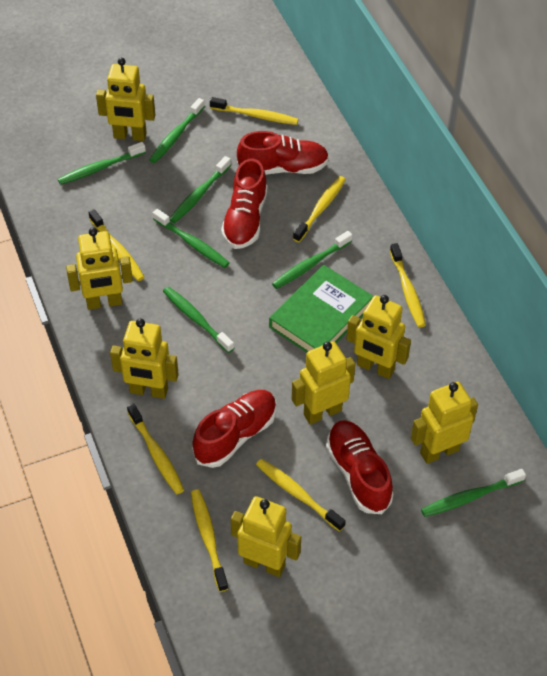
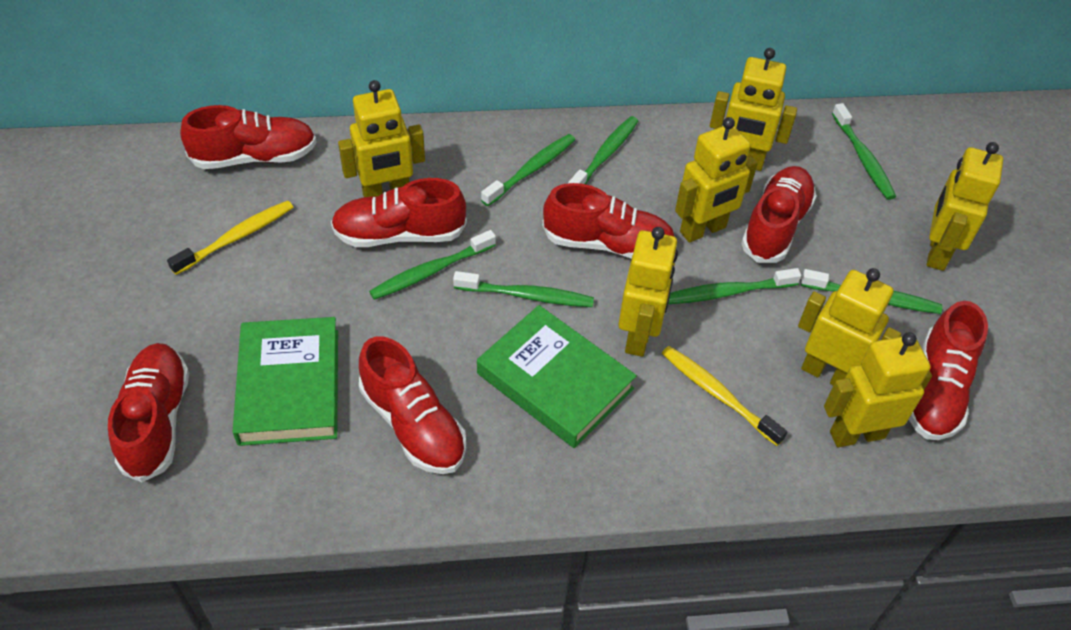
green book: 1 -> 2
red shoe: 4 -> 7
yellow toothbrush: 7 -> 2

